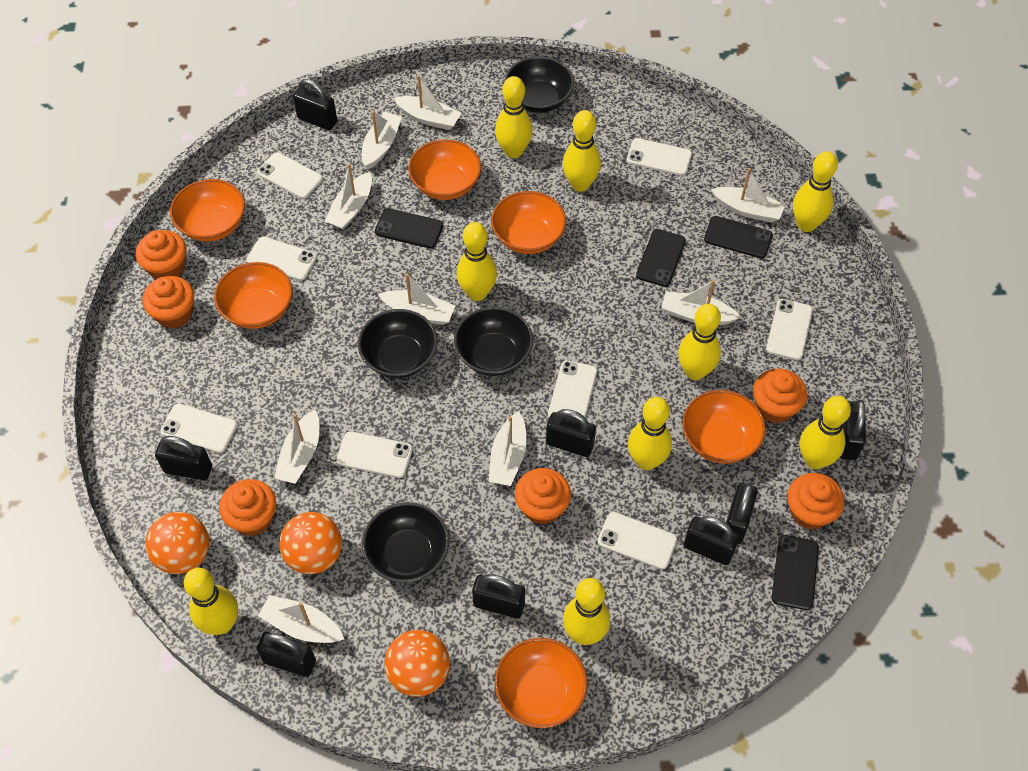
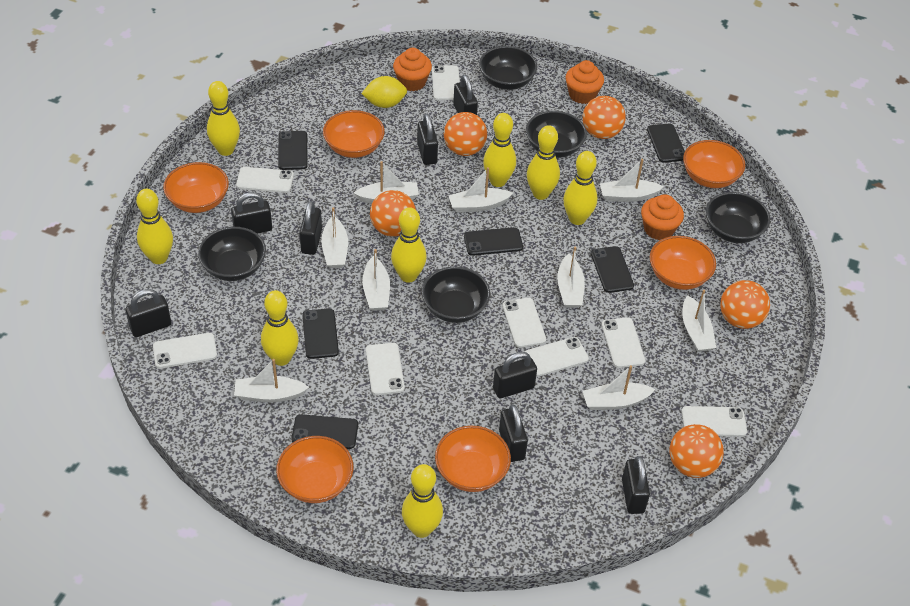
black bowl: 4 -> 5
black phone: 4 -> 6
orange ball: 3 -> 5
orange cupcake: 6 -> 3
yellow bowling pin: 9 -> 8
yellow lemon: 0 -> 1

